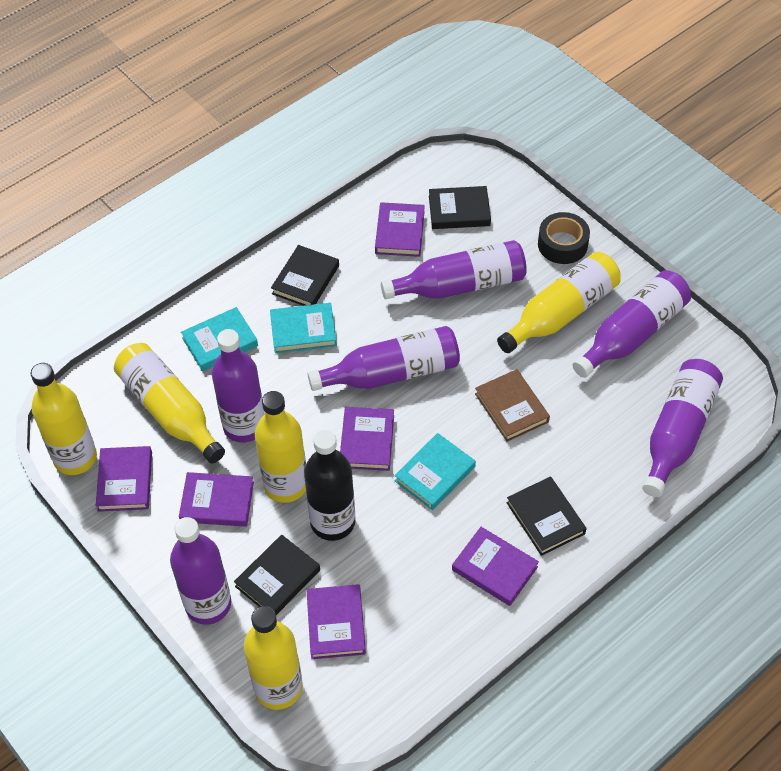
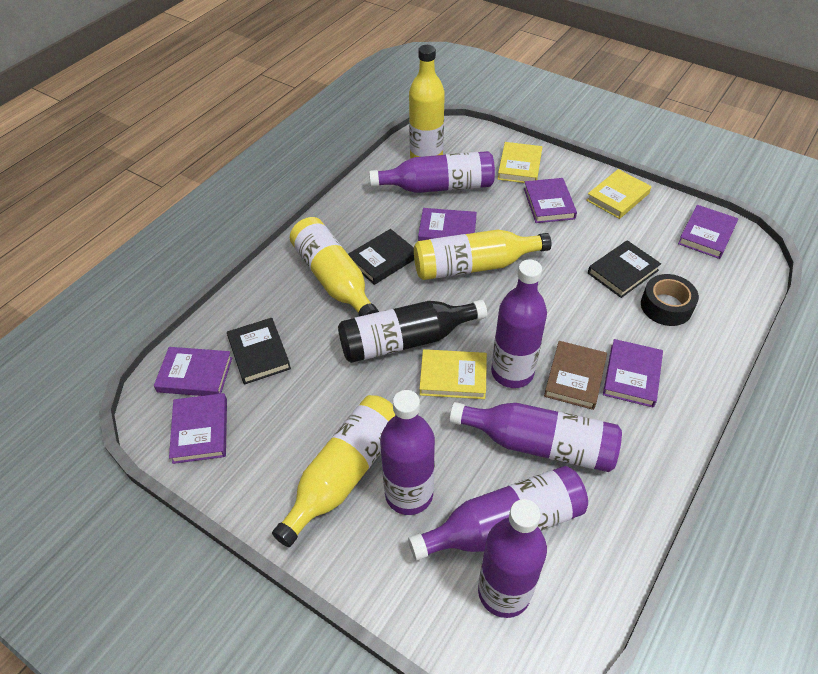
black book: 4 -> 3
turquoise book: 3 -> 0
yellow book: 0 -> 3
yellow bottle: 5 -> 4

